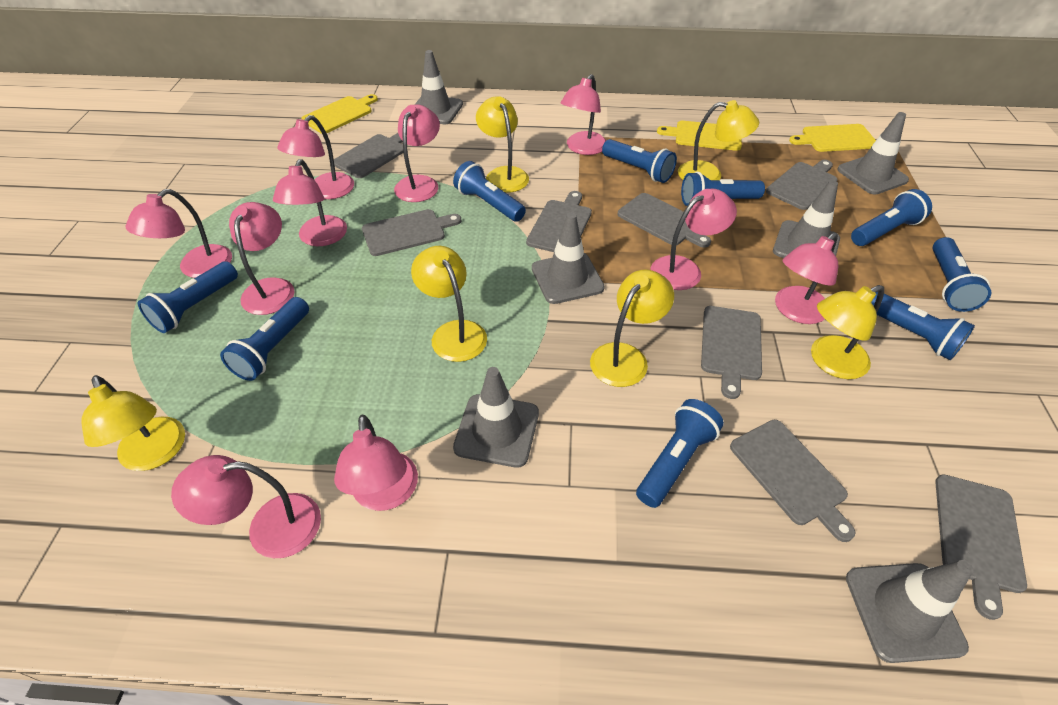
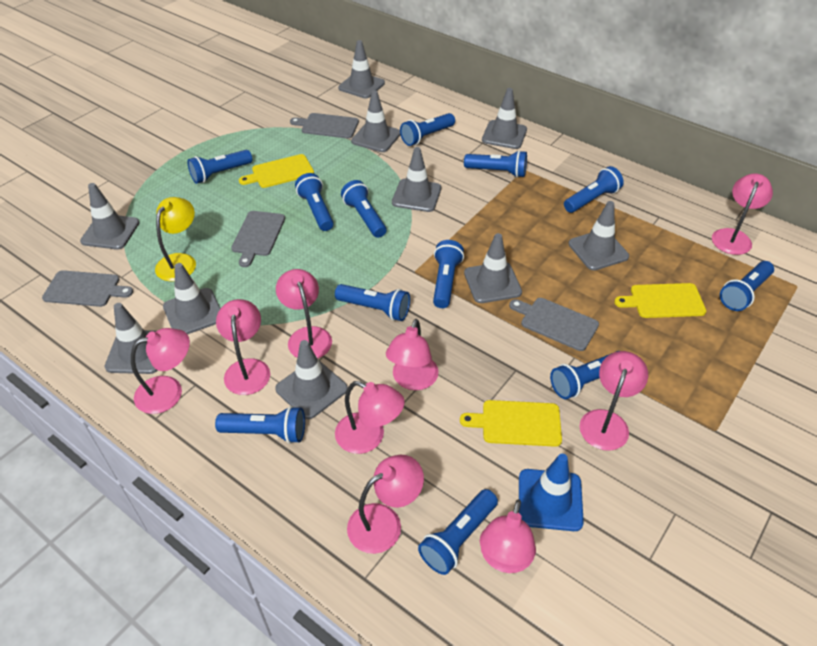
blue flashlight: 9 -> 12
blue traffic cone: 0 -> 1
grey cutting board: 8 -> 4
grey traffic cone: 6 -> 10
pink lamp: 10 -> 9
yellow lamp: 6 -> 1

